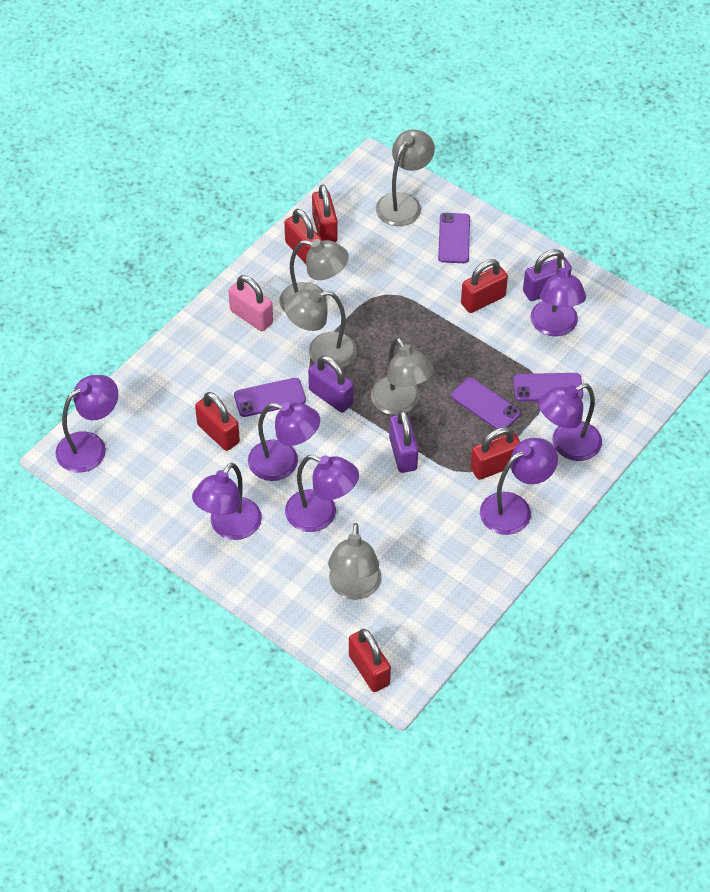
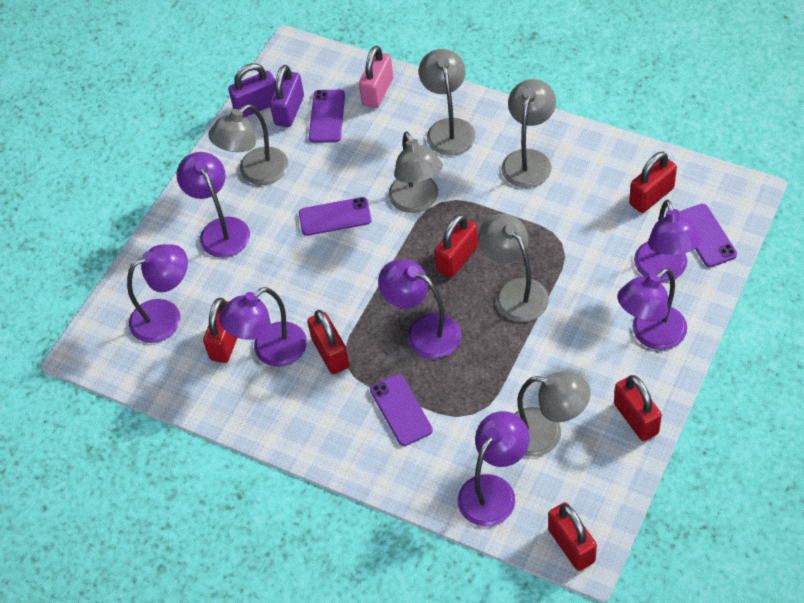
grey lamp: 5 -> 6
purple padlock: 3 -> 2

